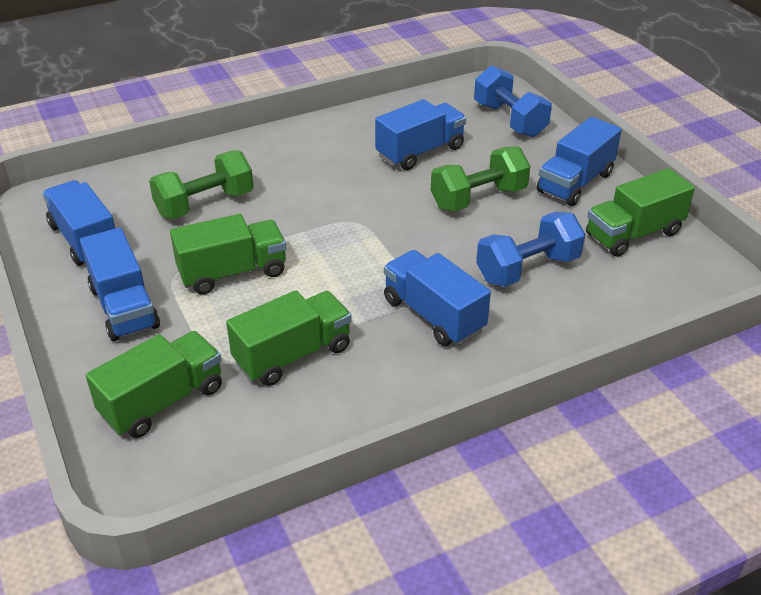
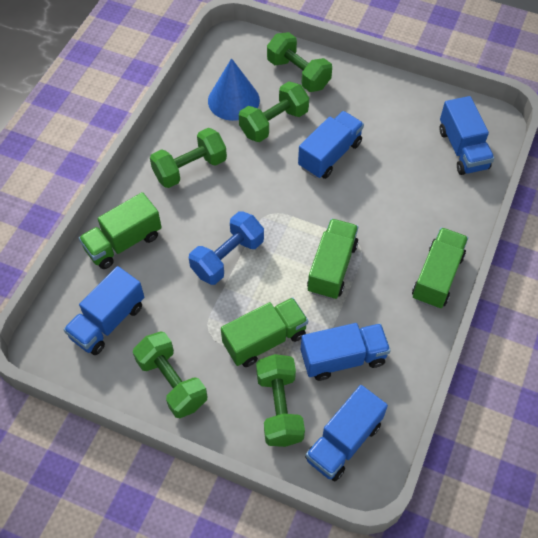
blue cone: 0 -> 1
blue dumbbell: 2 -> 1
green dumbbell: 2 -> 5

